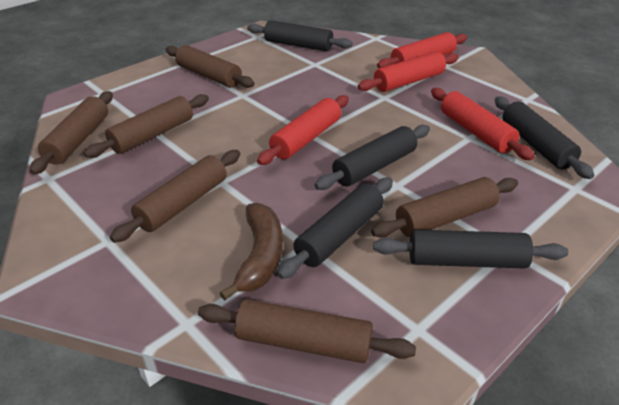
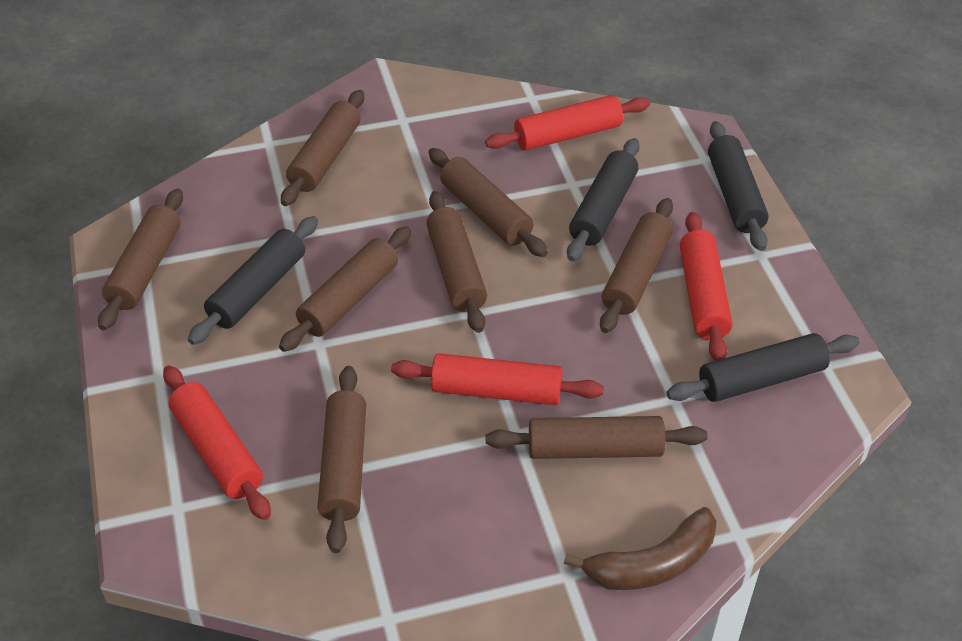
black rolling pin: 5 -> 4
brown rolling pin: 6 -> 8

